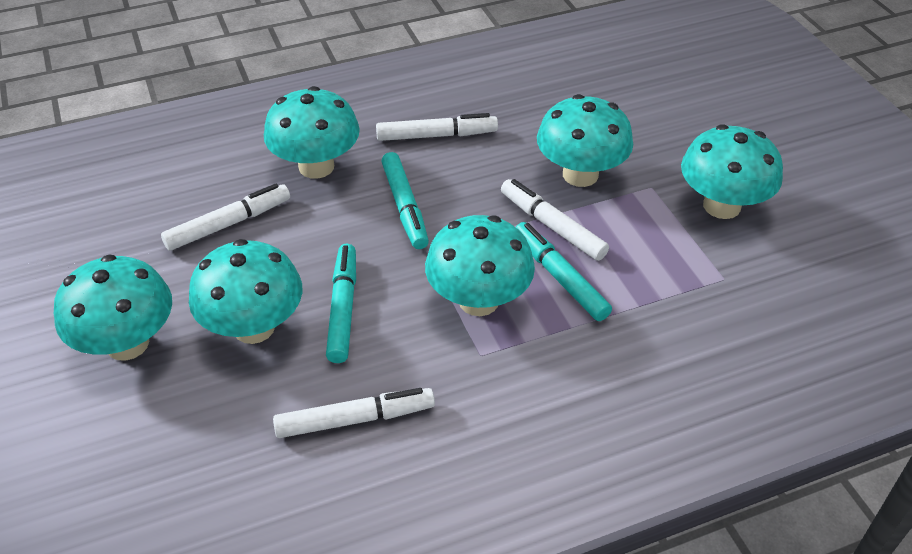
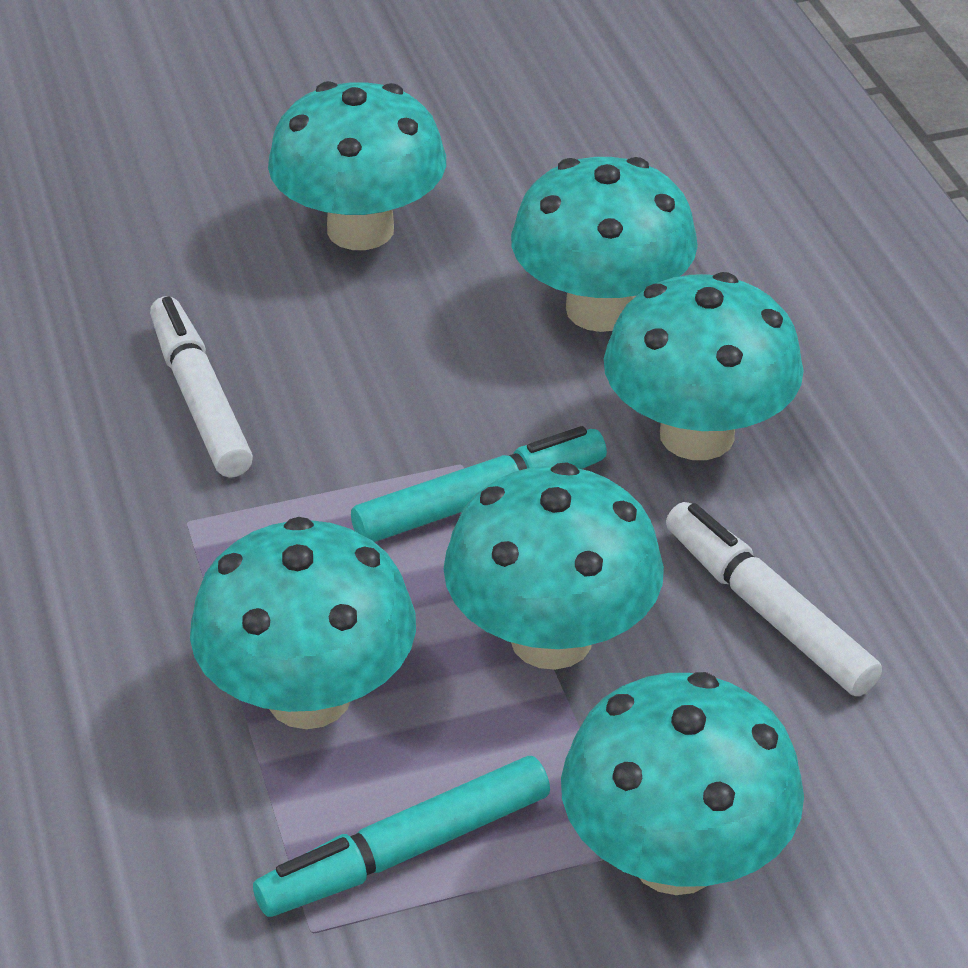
turquoise marker: 3 -> 2
white marker: 4 -> 2

